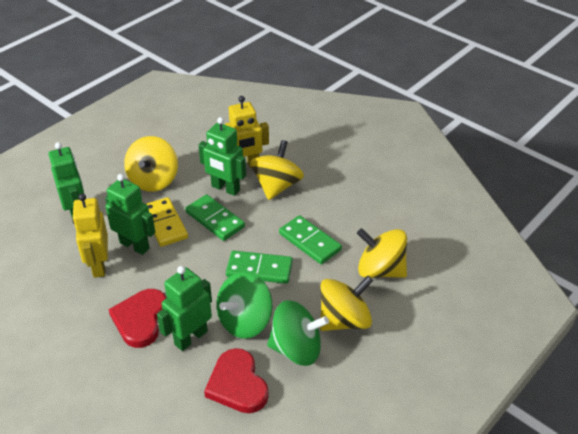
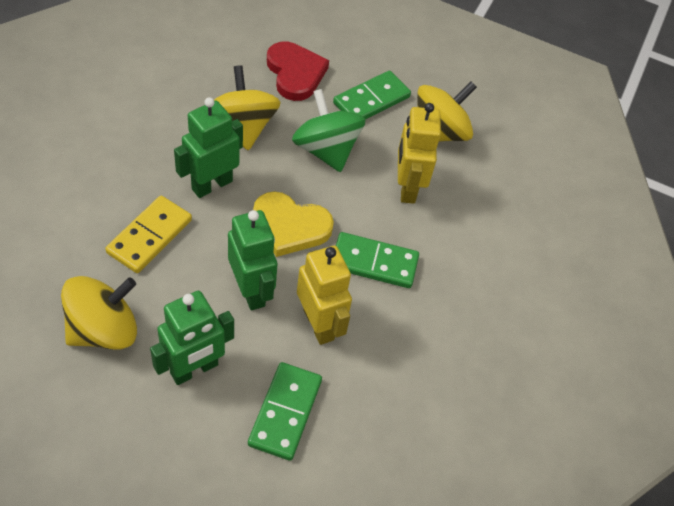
green robot: 4 -> 3
green spinning top: 2 -> 1
red heart: 2 -> 1
yellow heart: 0 -> 1
yellow spinning top: 4 -> 3

